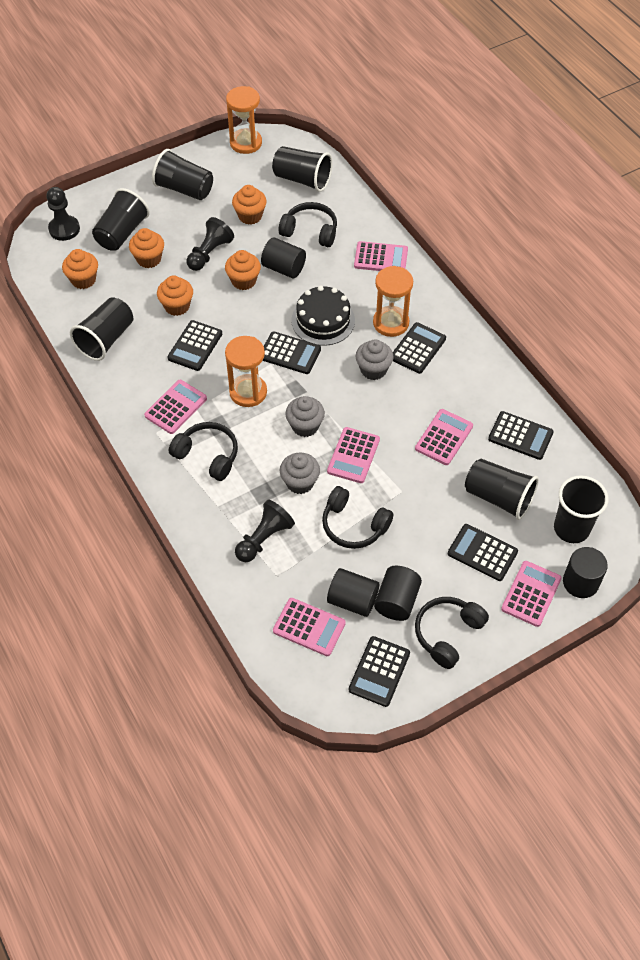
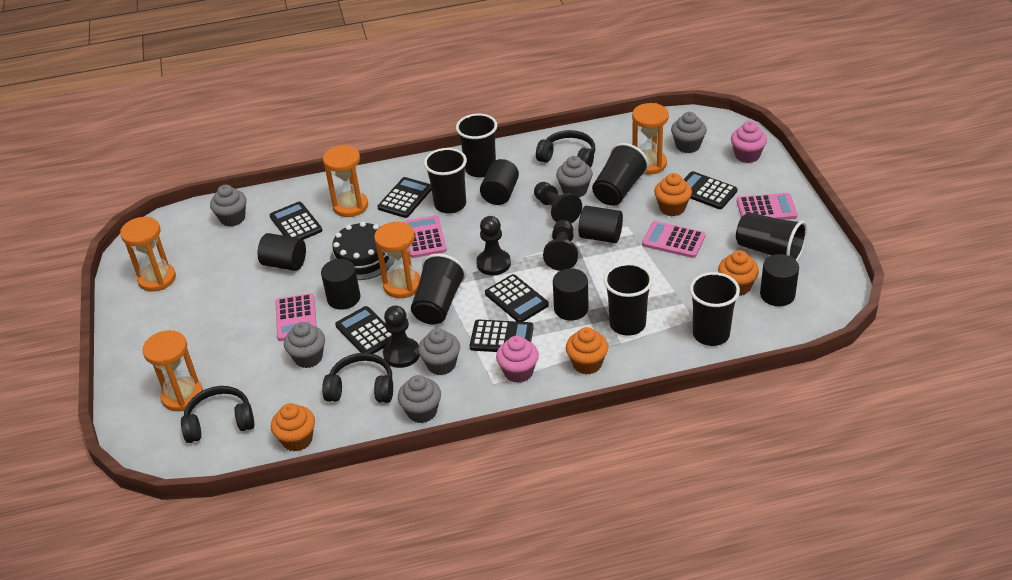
black cup: 6 -> 7
black cylinder: 4 -> 6
black headphones: 4 -> 3
black pawn: 3 -> 4
grey cupcake: 3 -> 6
orange cupcake: 5 -> 4
orange hourglass: 3 -> 5
pink calculator: 6 -> 4
pink cupcake: 0 -> 2

